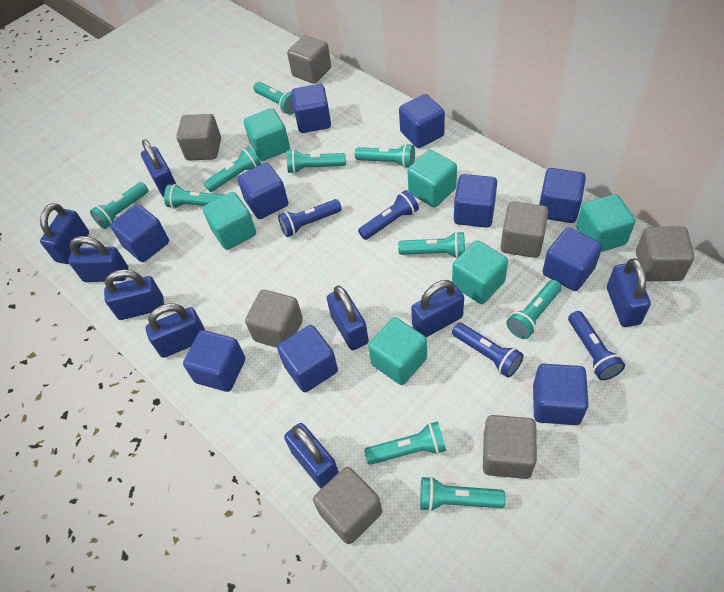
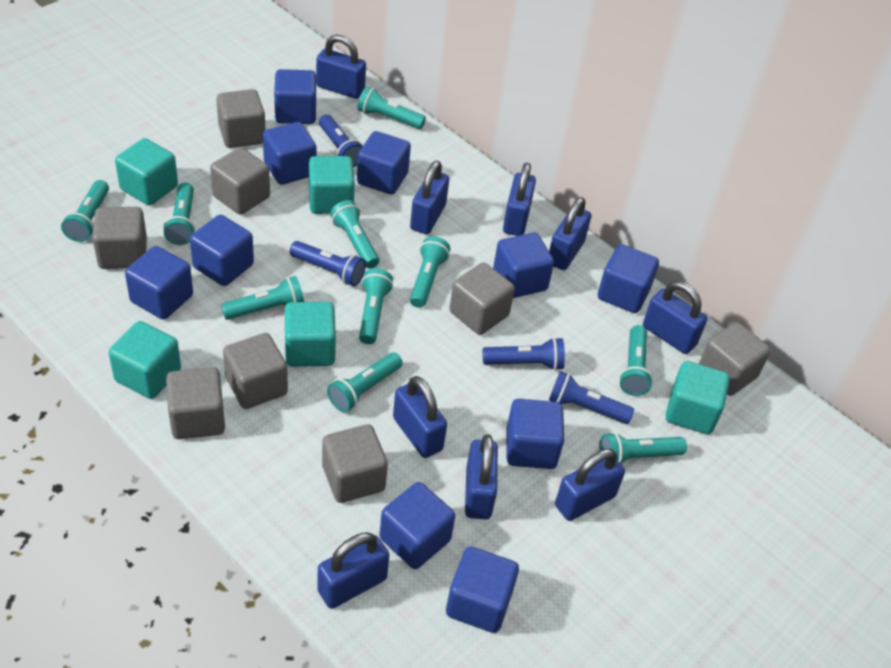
grey cube: 7 -> 8
turquoise cube: 6 -> 5

